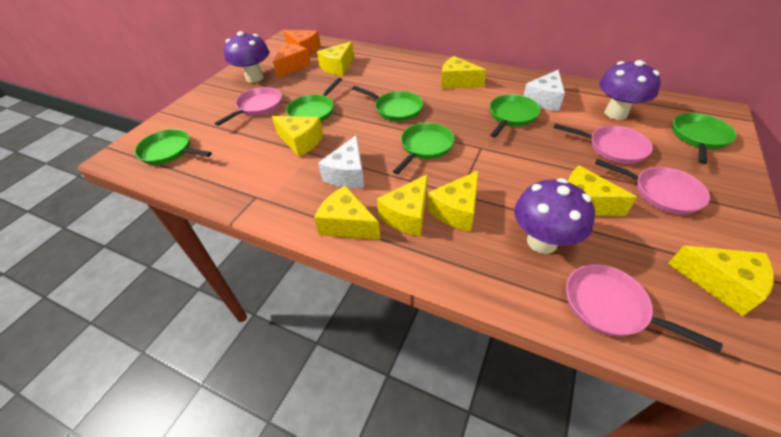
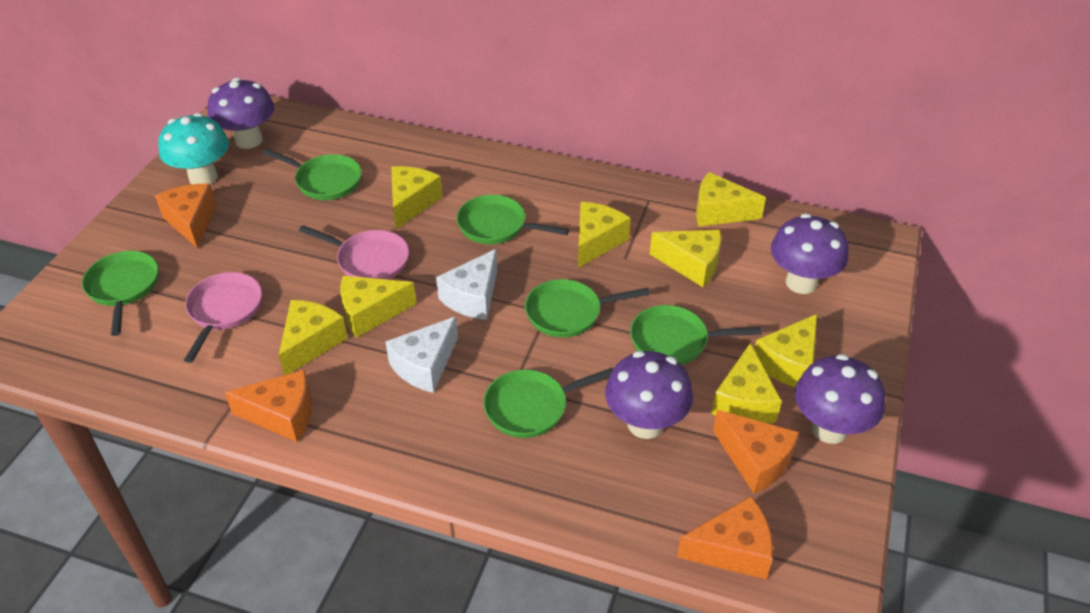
orange cheese: 2 -> 4
pink pan: 4 -> 2
purple mushroom: 3 -> 4
turquoise mushroom: 0 -> 1

